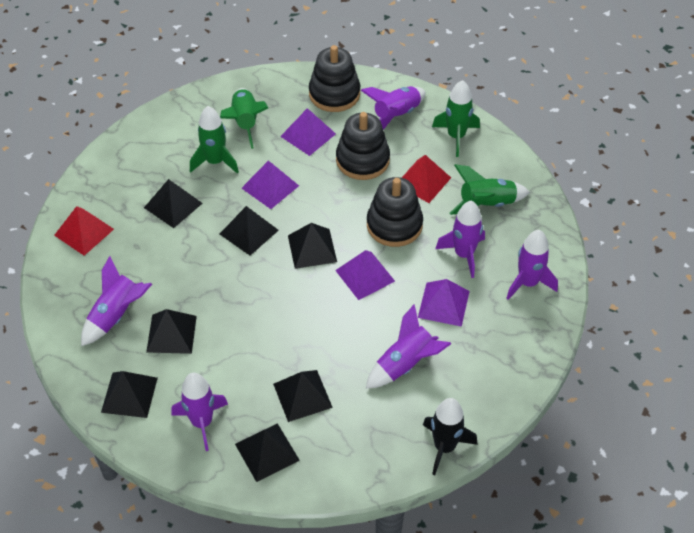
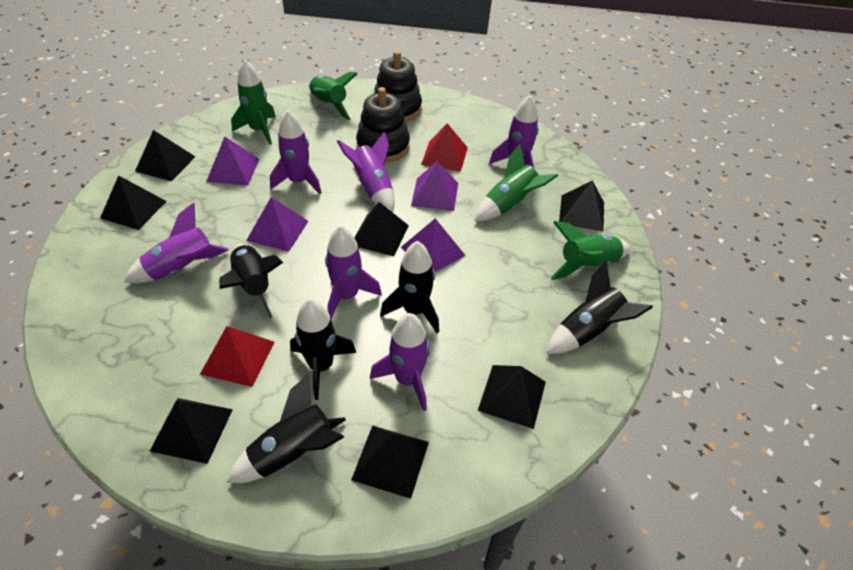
black rocket: 1 -> 5
black stacking toy: 3 -> 2

